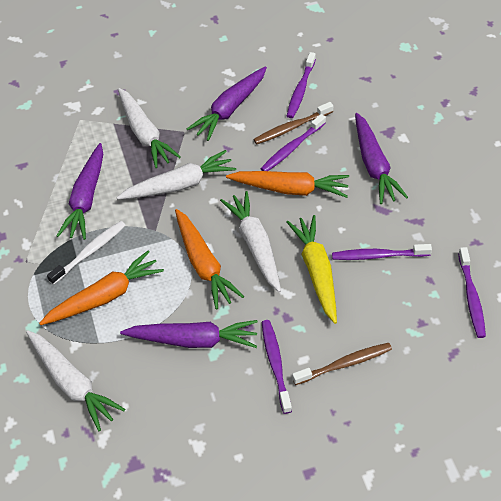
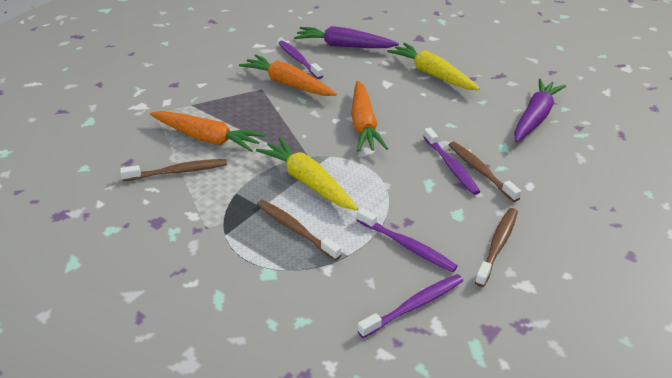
brown toothbrush: 2 -> 4
purple carrot: 4 -> 2
purple toothbrush: 5 -> 4
white carrot: 4 -> 0
white toothbrush: 1 -> 0
yellow carrot: 1 -> 2

